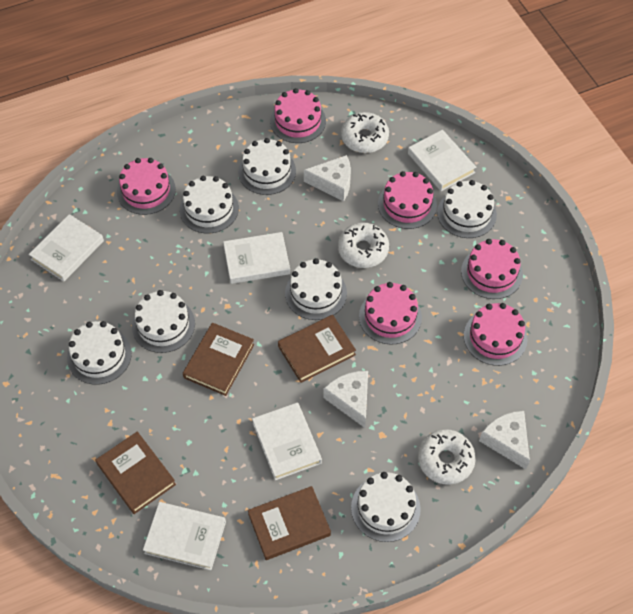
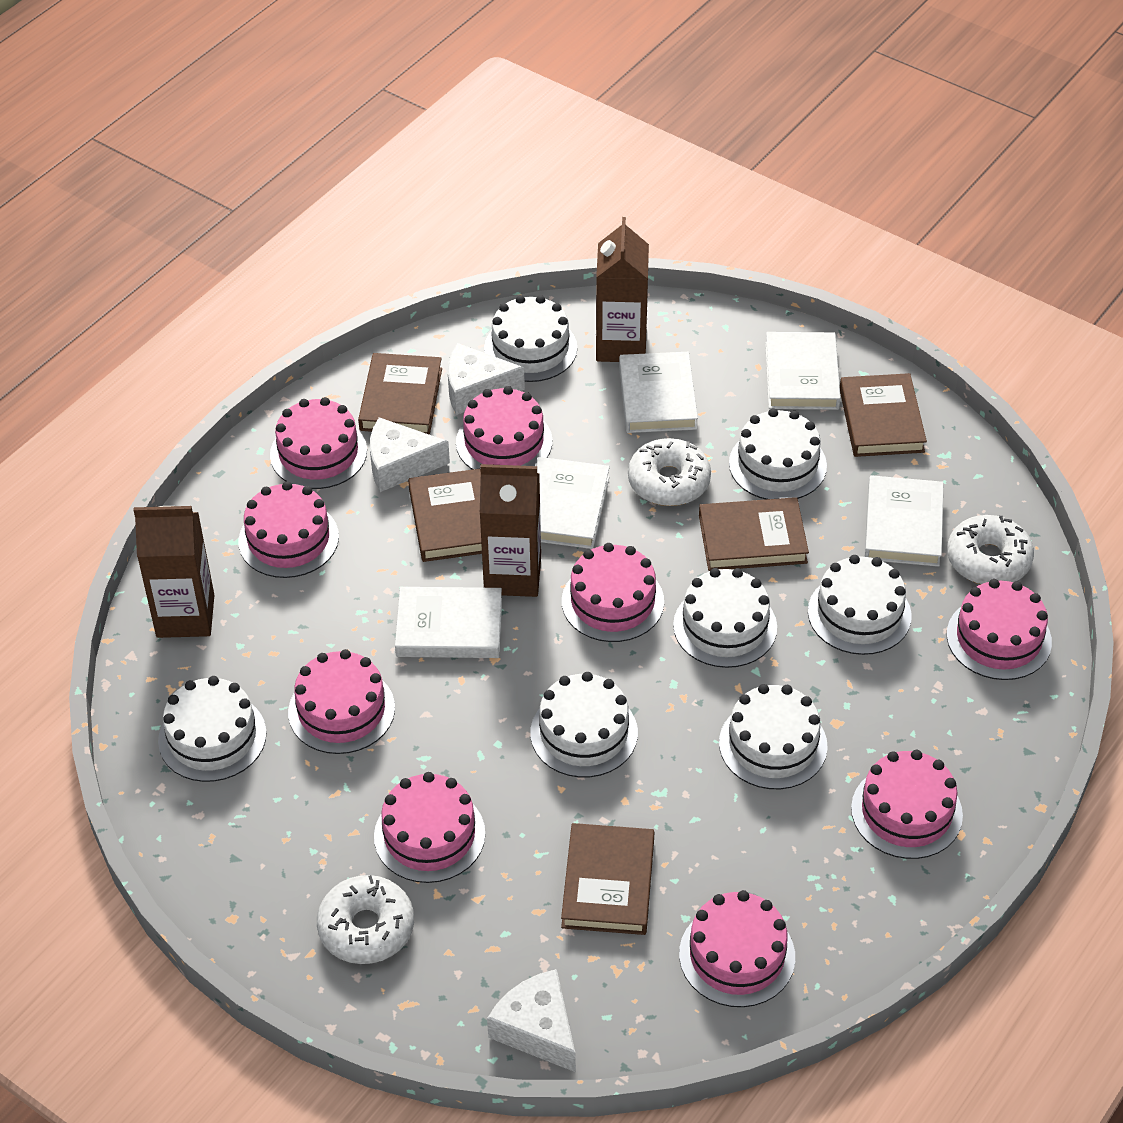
brown book: 4 -> 5
brown carton: 0 -> 3
pink cake: 6 -> 9

